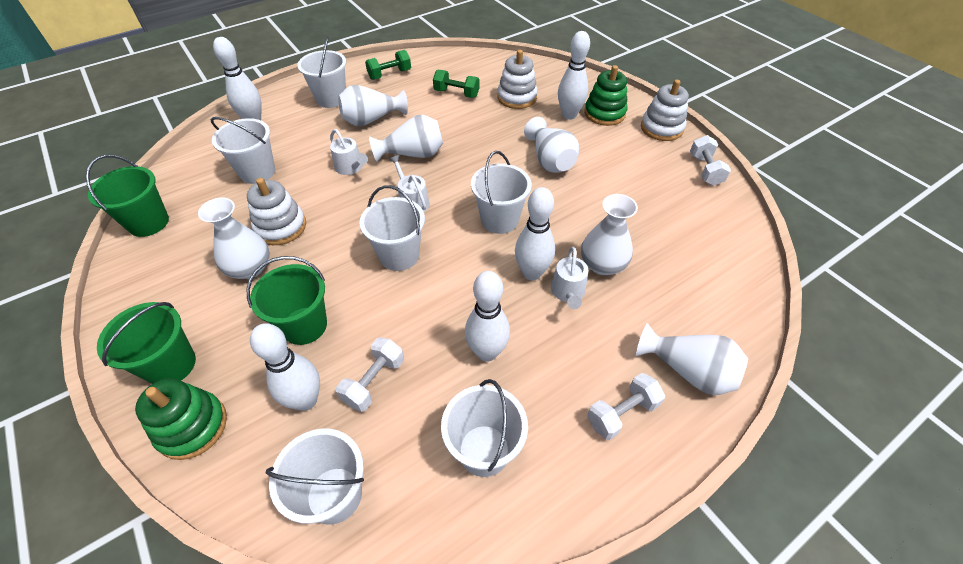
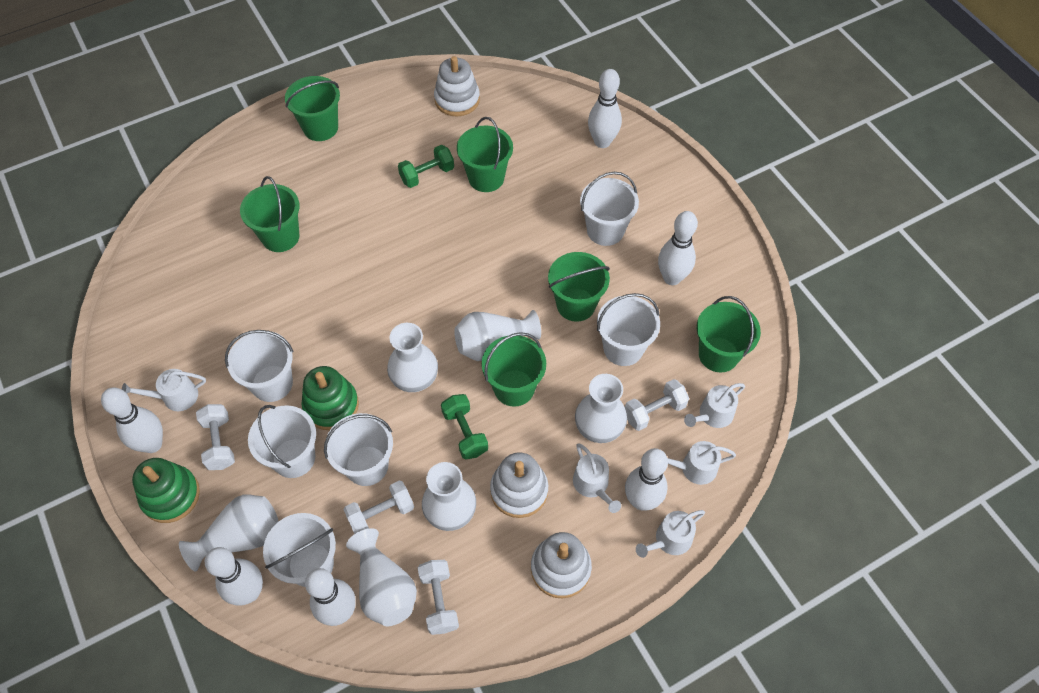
green bucket: 3 -> 6
white bowling pin: 5 -> 6
white dumbbell: 3 -> 4
white watering can: 3 -> 5

